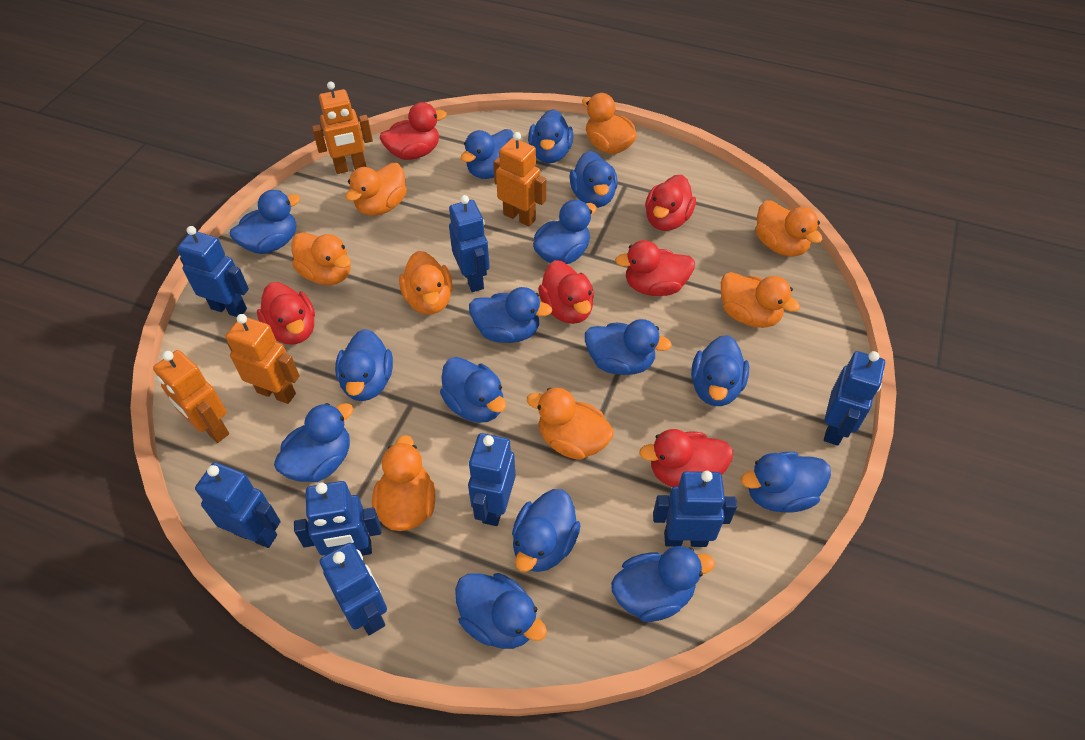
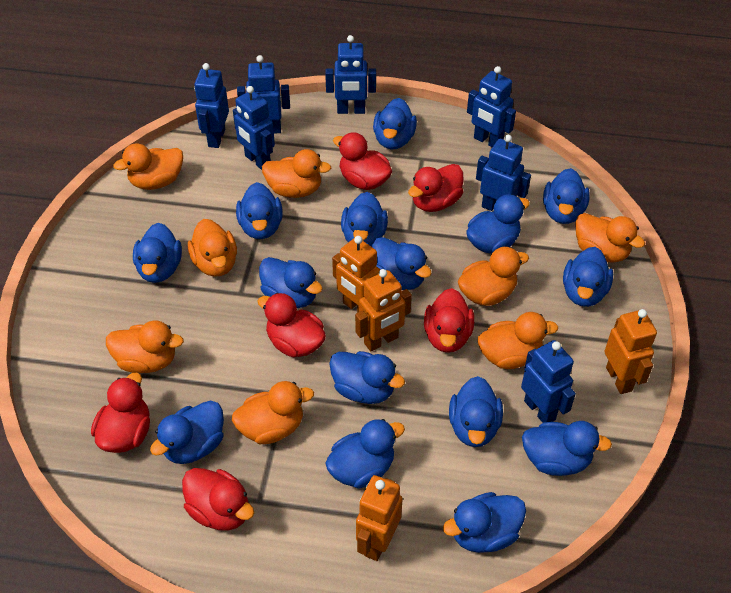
blue robot: 8 -> 7

